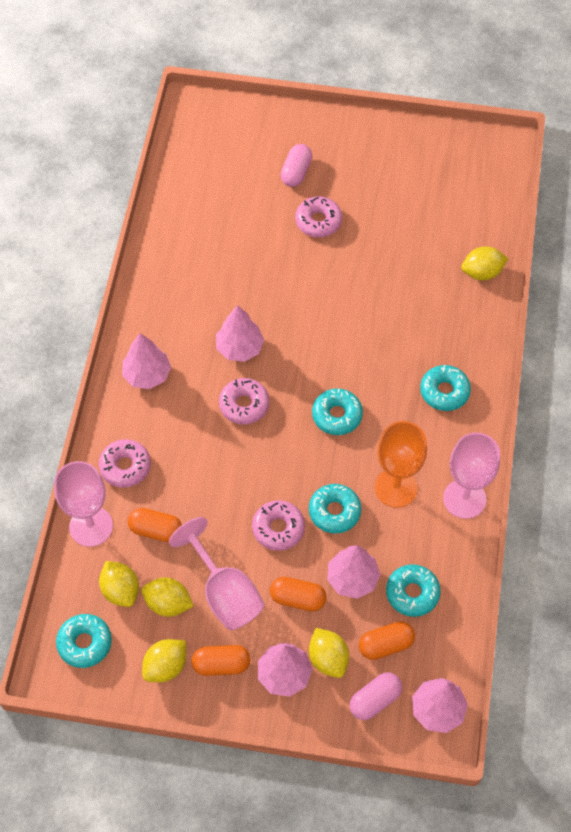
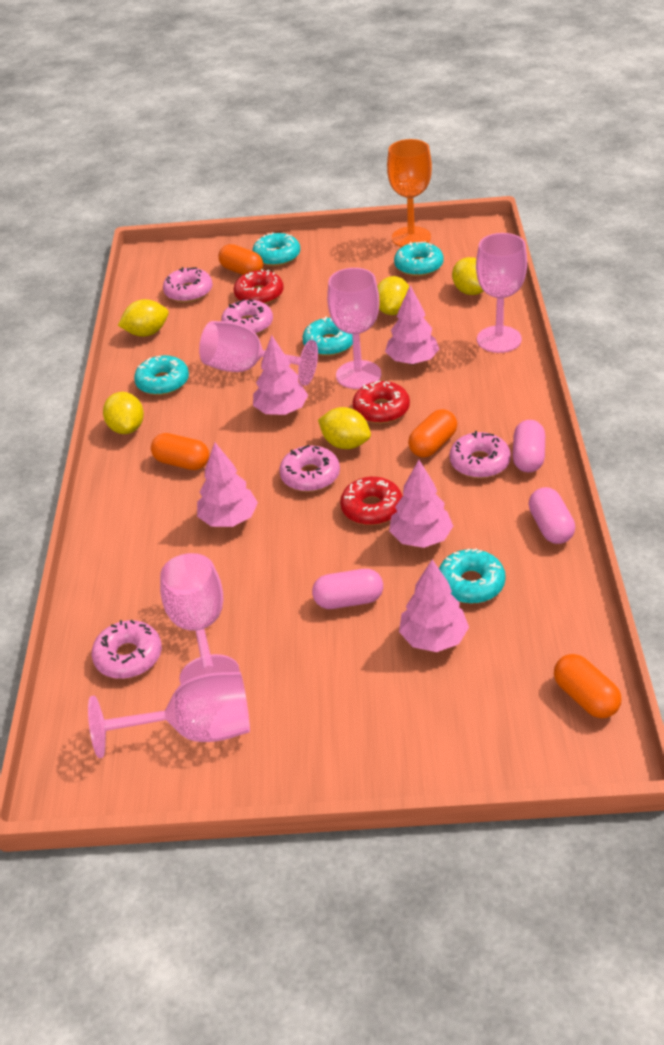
pink capsule: 2 -> 3
pink donut: 4 -> 5
pink goblet: 3 -> 5
red donut: 0 -> 3

